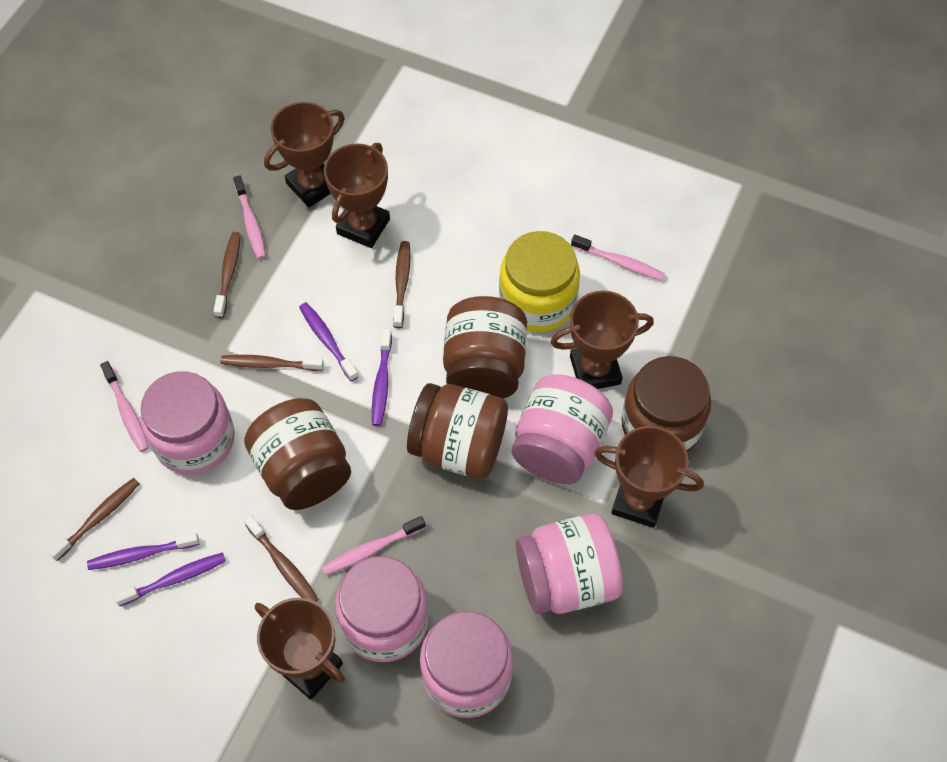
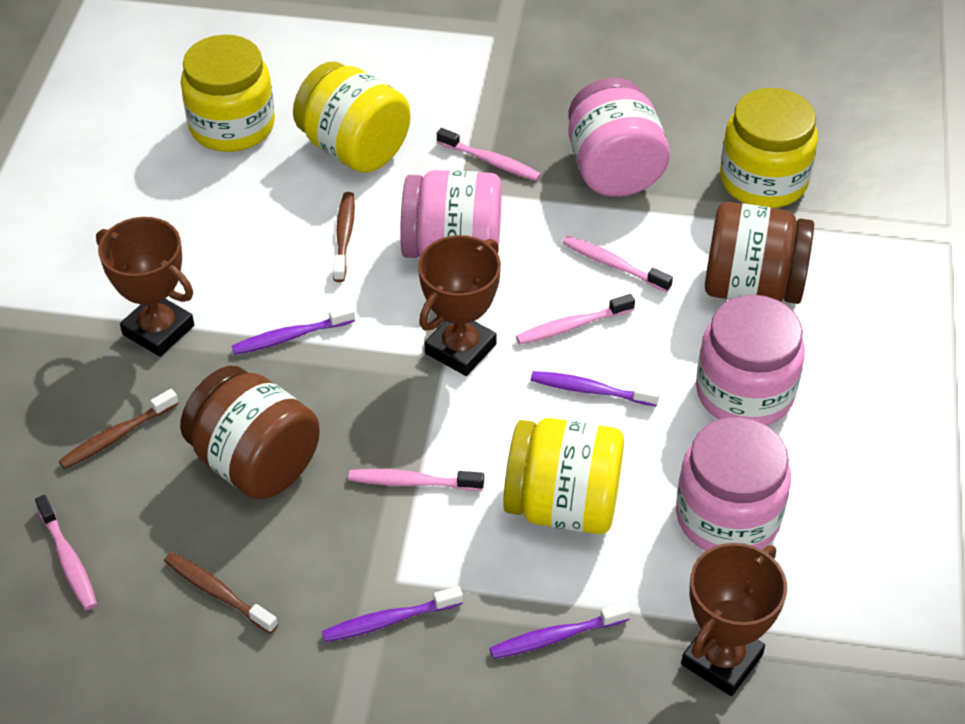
brown jar: 4 -> 2
brown toothbrush: 5 -> 3
brown trophy: 5 -> 3
pink jar: 5 -> 4
pink toothbrush: 4 -> 5
yellow jar: 1 -> 4

